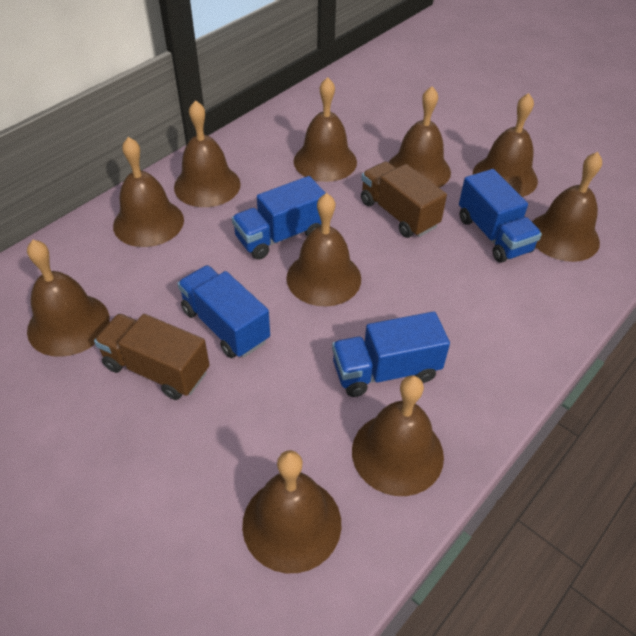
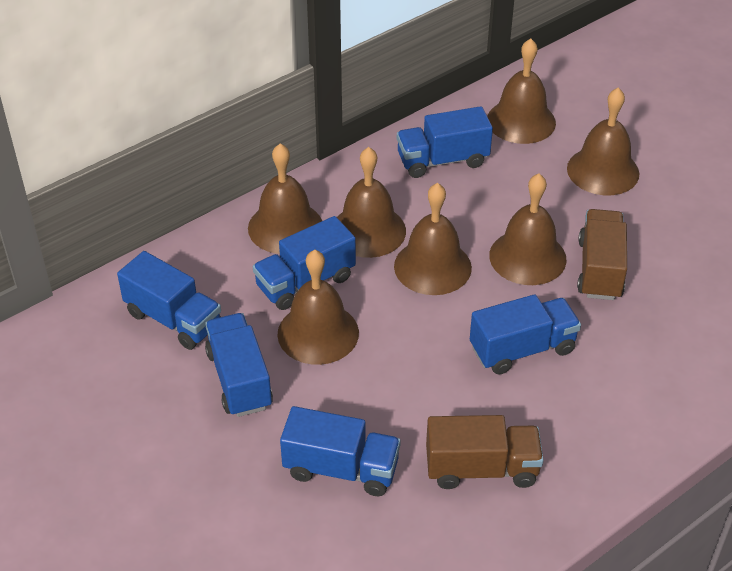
blue truck: 4 -> 6
brown bell: 10 -> 7

